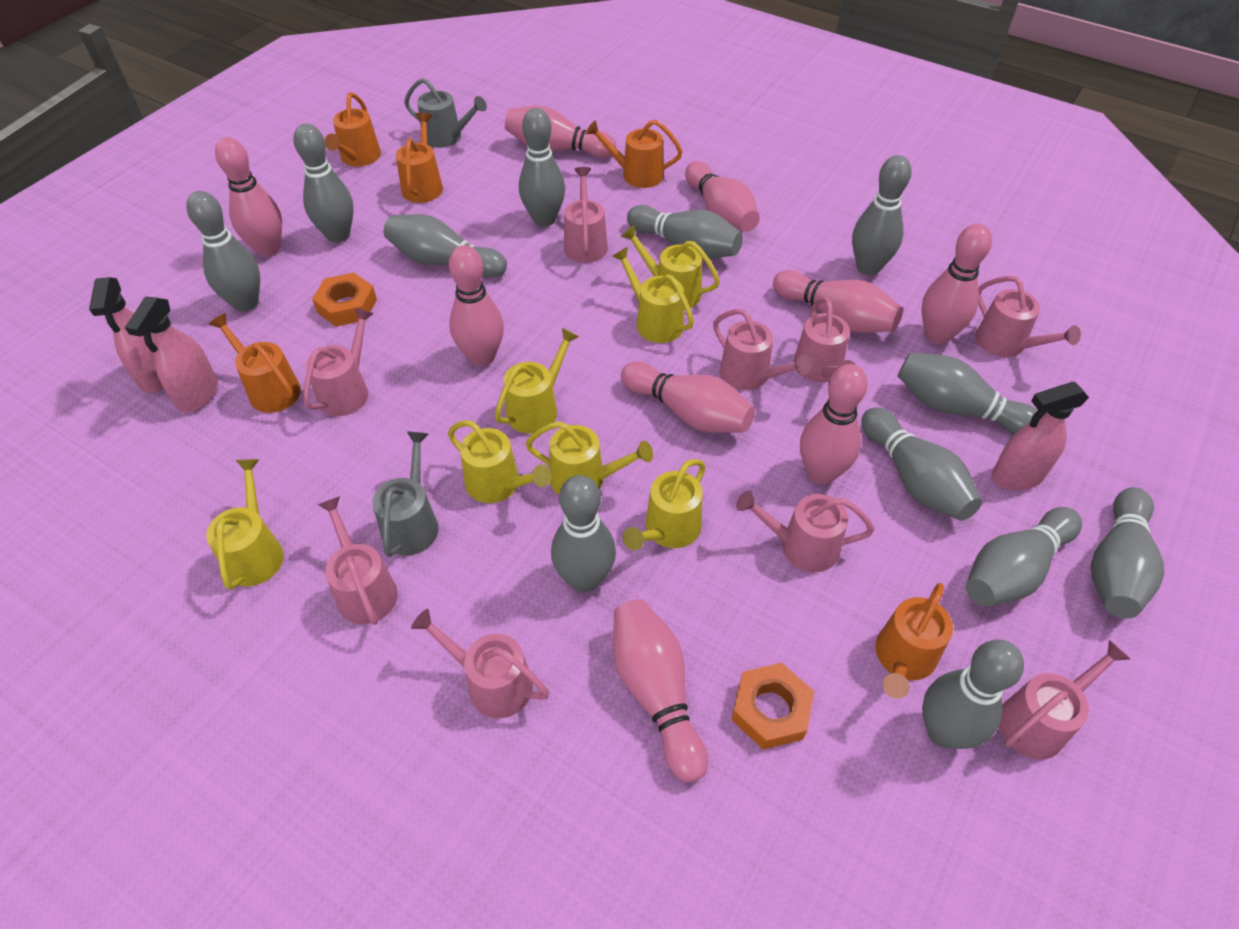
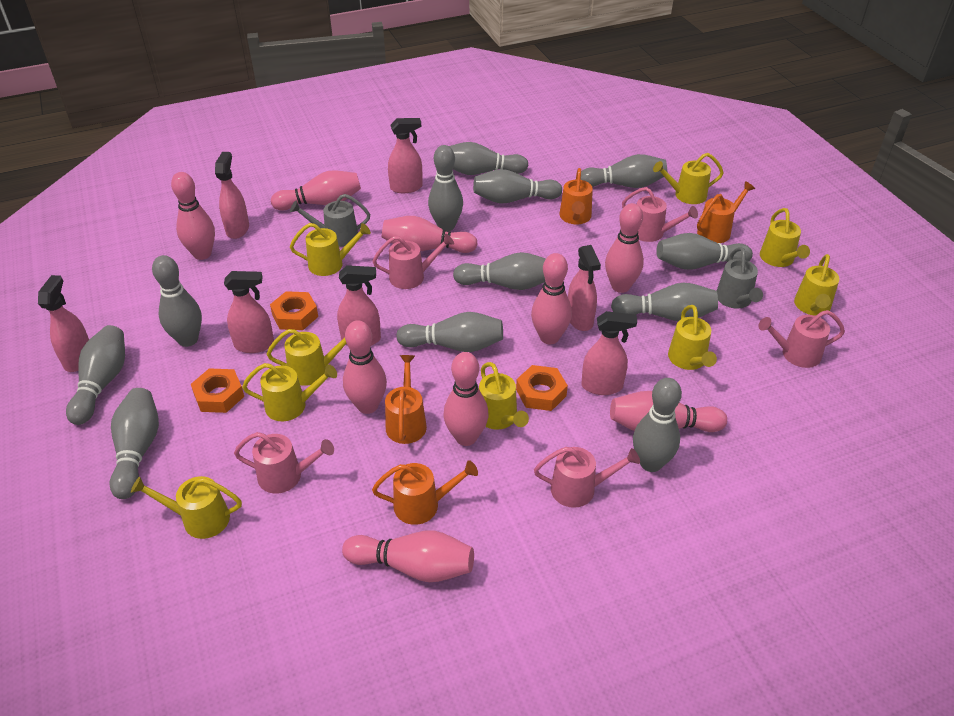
orange nut: 2 -> 3
orange watering can: 5 -> 4
pink spray bottle: 3 -> 7
pink watering can: 9 -> 5
yellow watering can: 7 -> 9

